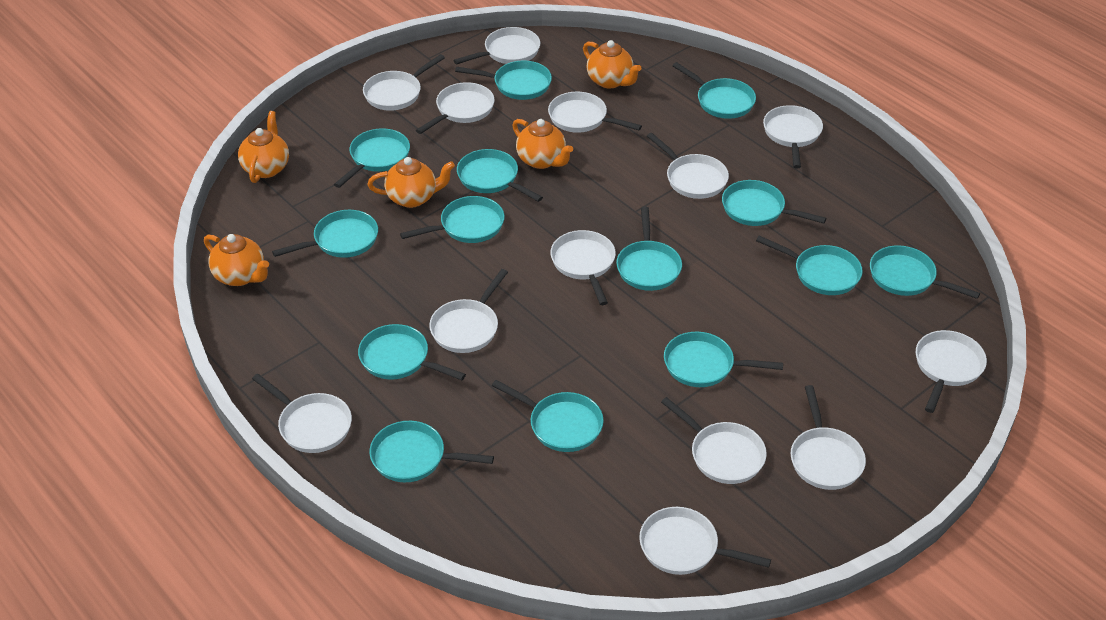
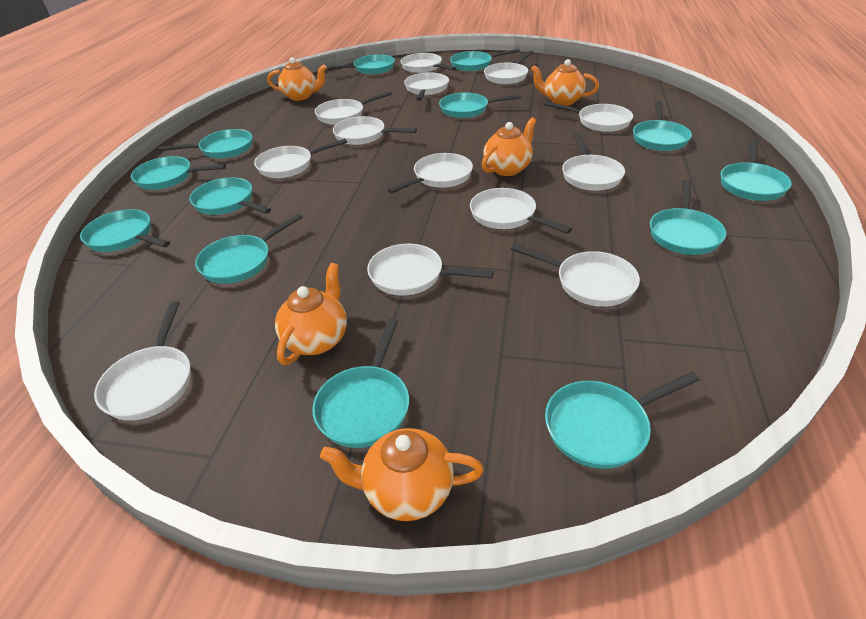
turquoise pan: 14 -> 13

